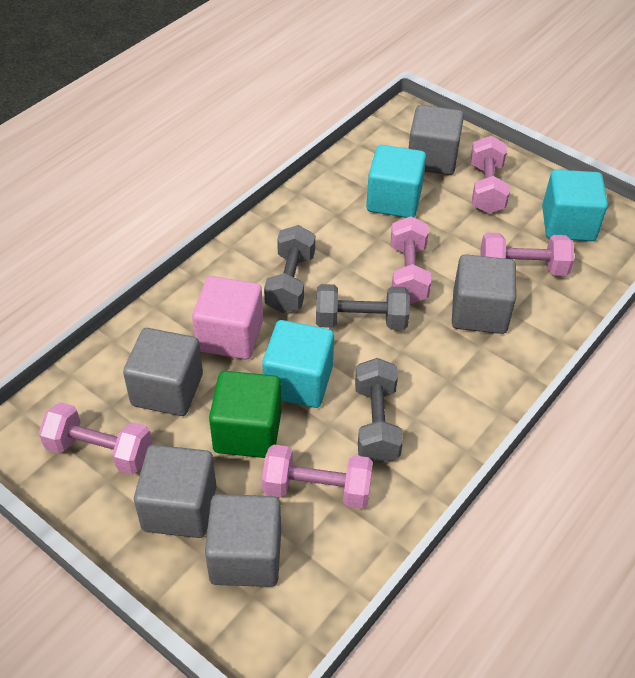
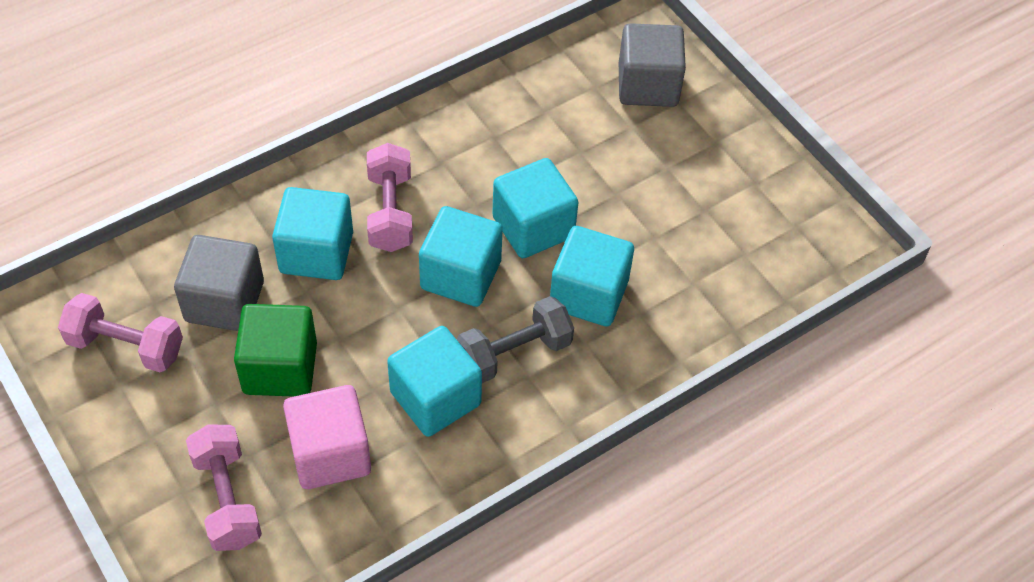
grey cube: 5 -> 2
grey dumbbell: 3 -> 1
pink dumbbell: 5 -> 3
turquoise cube: 3 -> 5

